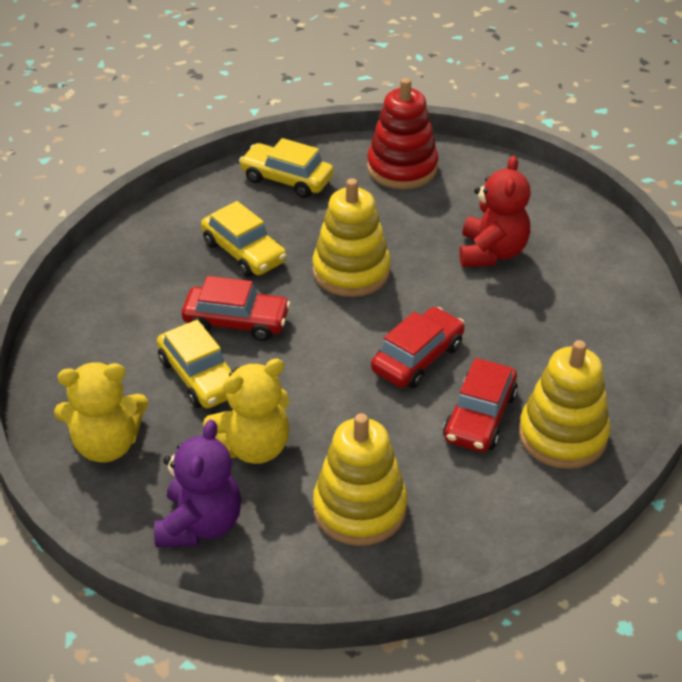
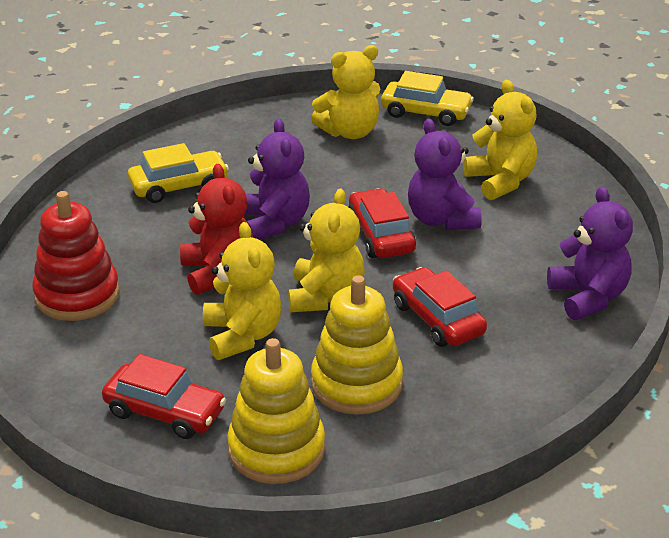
purple teddy bear: 1 -> 3
yellow car: 3 -> 2
yellow stacking toy: 3 -> 2
yellow teddy bear: 2 -> 4

